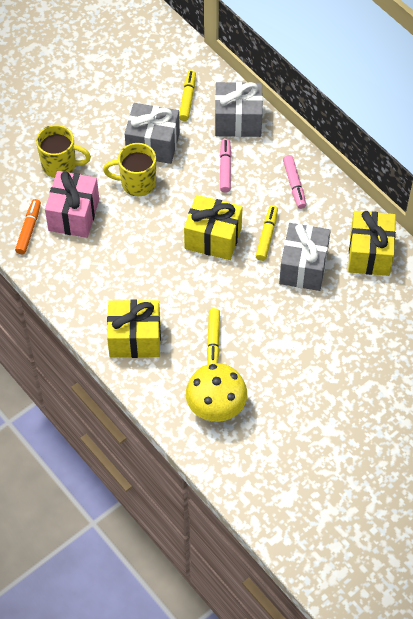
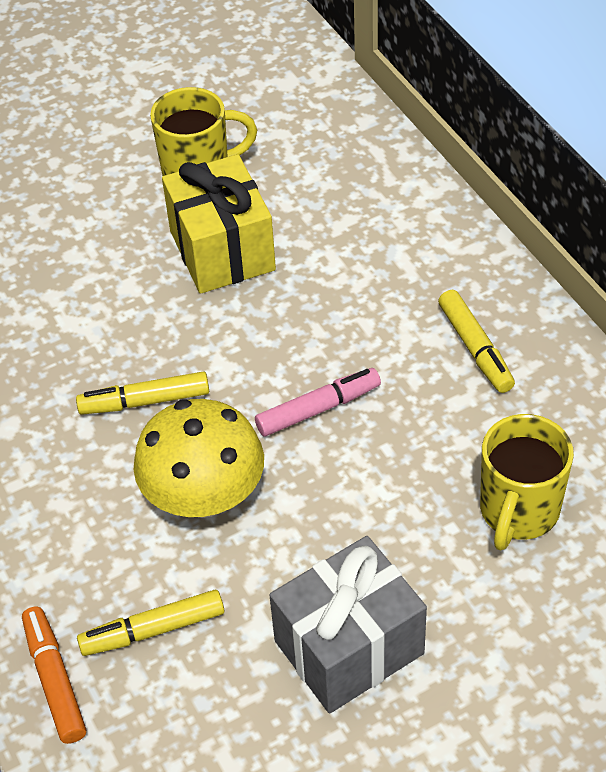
grey gift: 3 -> 1
pink gift: 1 -> 0
pink marker: 2 -> 1
yellow gift: 3 -> 1

